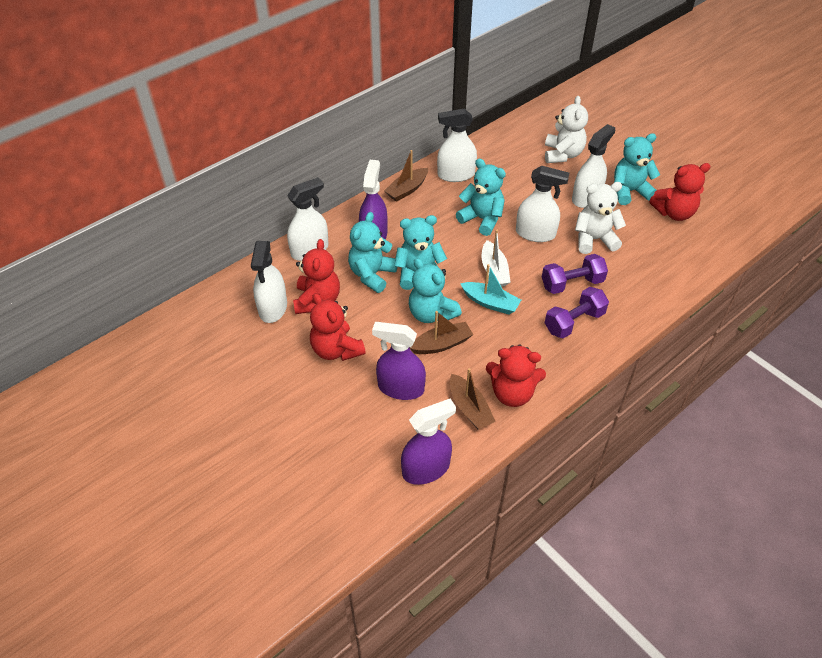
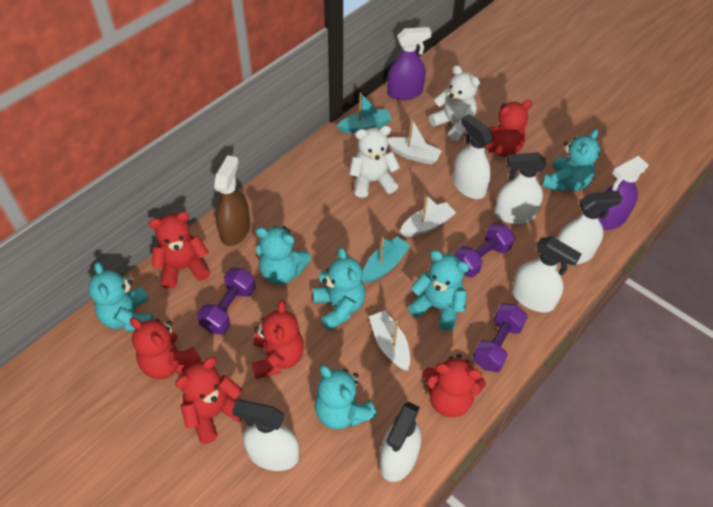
brown boat: 3 -> 0
brown spray bottle: 0 -> 1
purple dumbbell: 2 -> 3
purple spray bottle: 3 -> 2
red teddy bear: 4 -> 6
turquoise boat: 1 -> 2
turquoise teddy bear: 5 -> 6
white boat: 1 -> 3
white spray bottle: 5 -> 6

